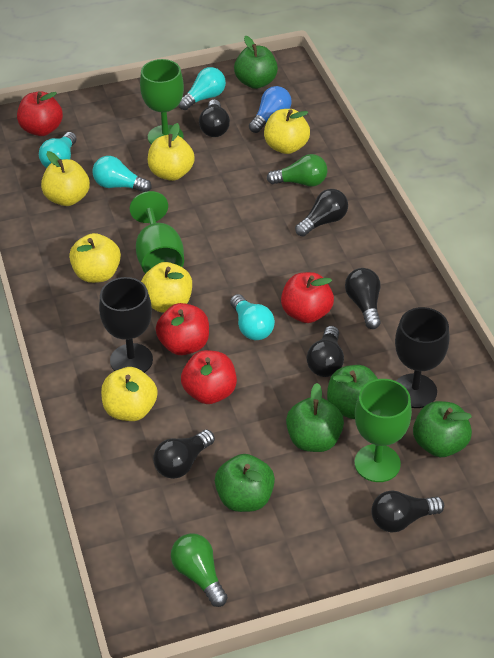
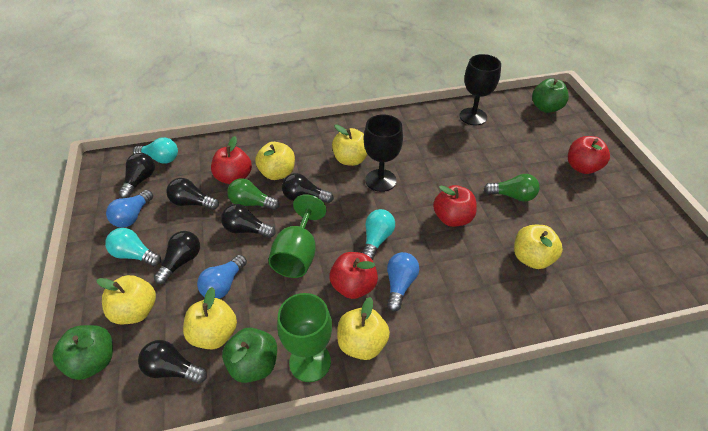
blue light bulb: 1 -> 3
green apple: 5 -> 3
green goblet: 3 -> 2
turquoise light bulb: 4 -> 3

